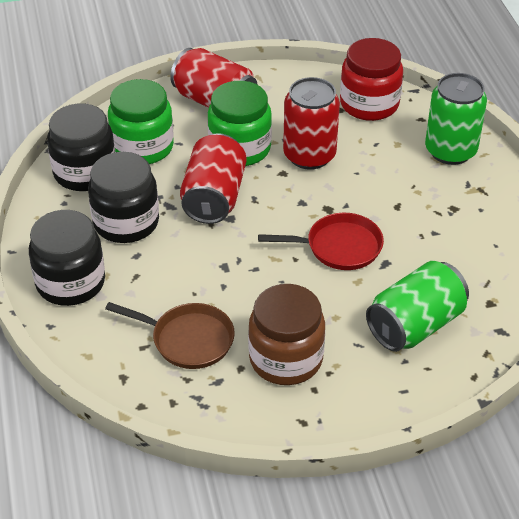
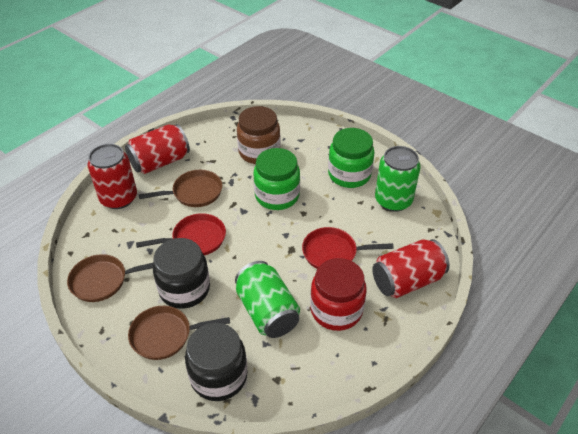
black jar: 3 -> 2
brown pan: 1 -> 3
red pan: 1 -> 2

